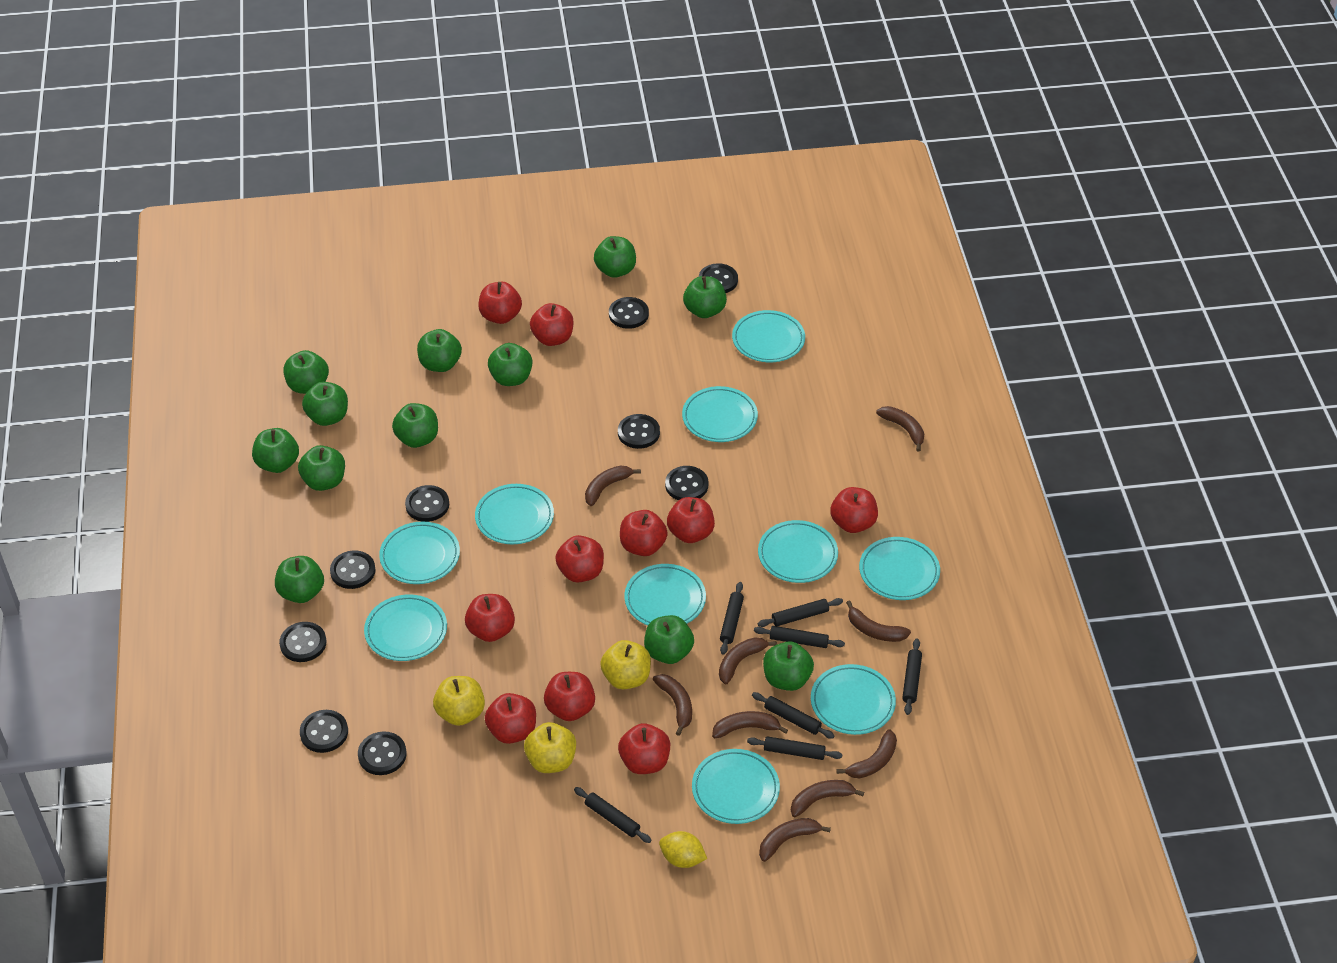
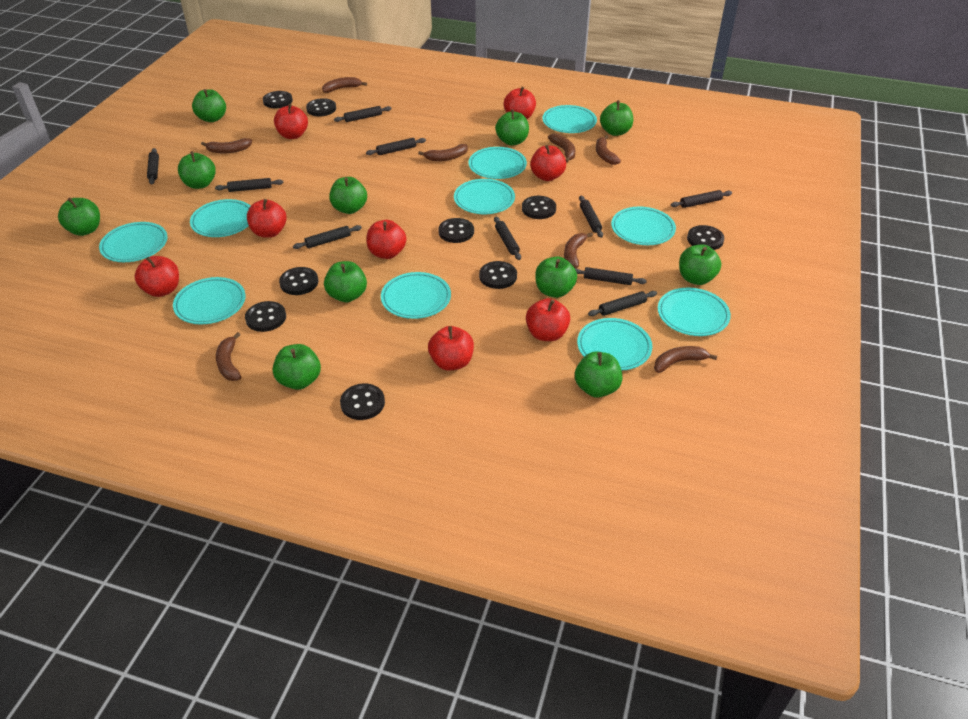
black rolling pin: 7 -> 10
brown banana: 9 -> 8
green apple: 12 -> 11
red apple: 10 -> 8
yellow apple: 3 -> 0
yellow lemon: 1 -> 0

